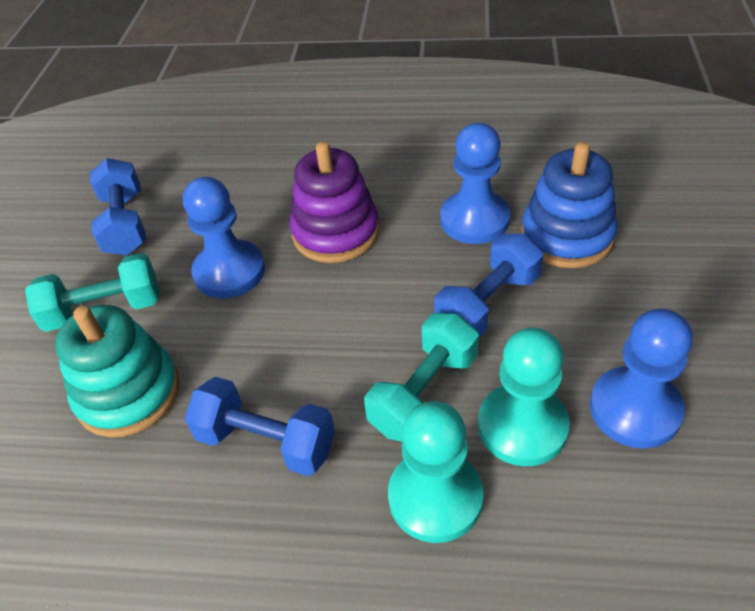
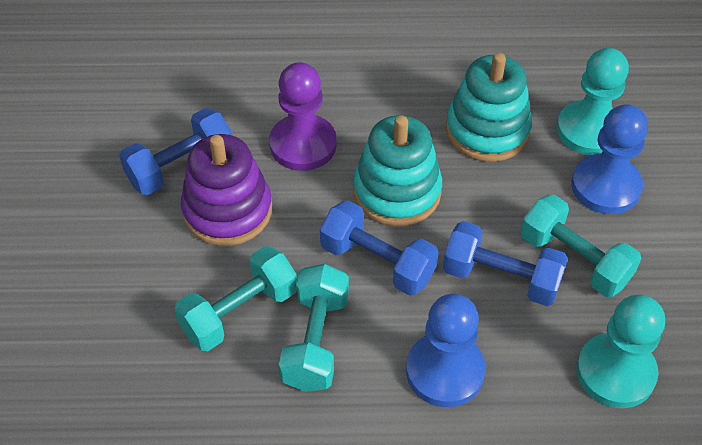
blue pawn: 3 -> 2
blue stacking toy: 1 -> 0
purple pawn: 0 -> 1
turquoise dumbbell: 2 -> 3
turquoise stacking toy: 1 -> 2

